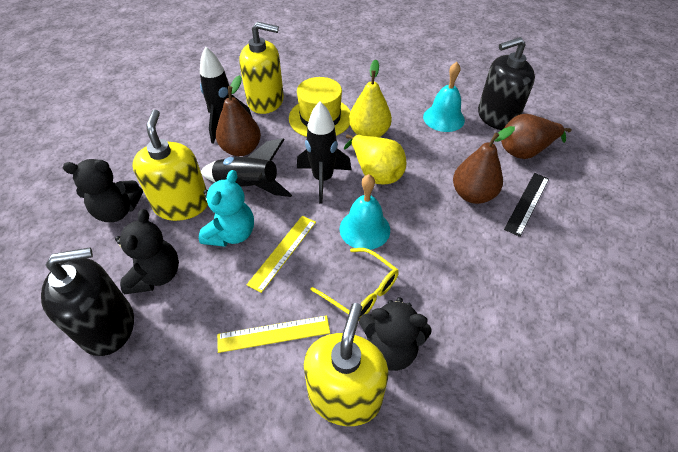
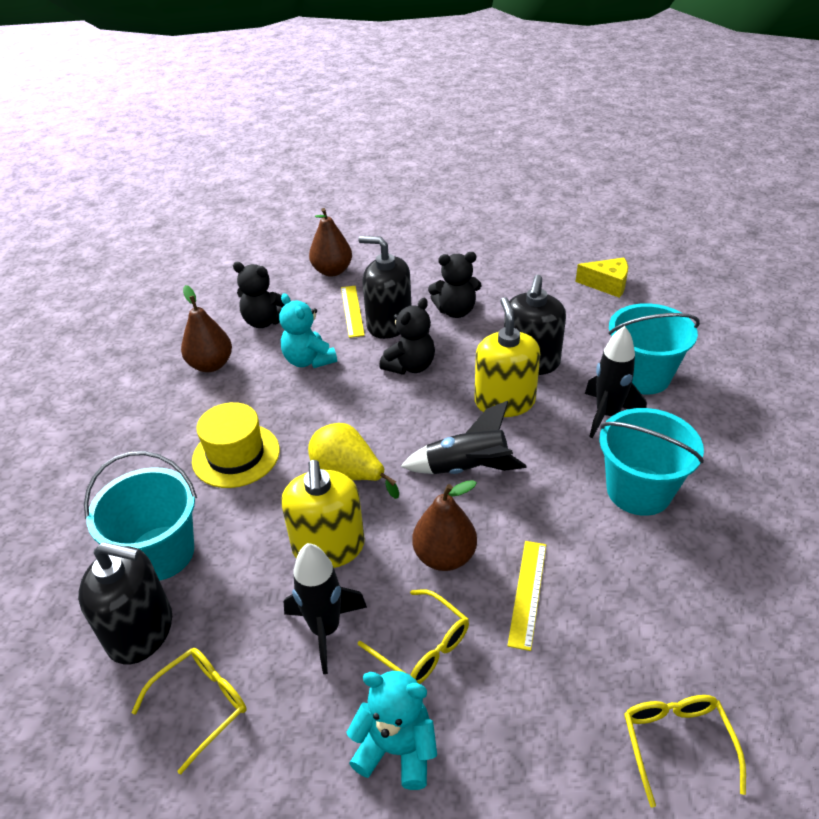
black ruler: 1 -> 0
black soap dispenser: 2 -> 3
turquoise bell: 2 -> 0
turquoise bucket: 0 -> 3
turquoise teddy bear: 1 -> 2
yellow cheese: 0 -> 1
yellow glasses: 1 -> 3
yellow pear: 2 -> 1
yellow soap dispenser: 3 -> 2

